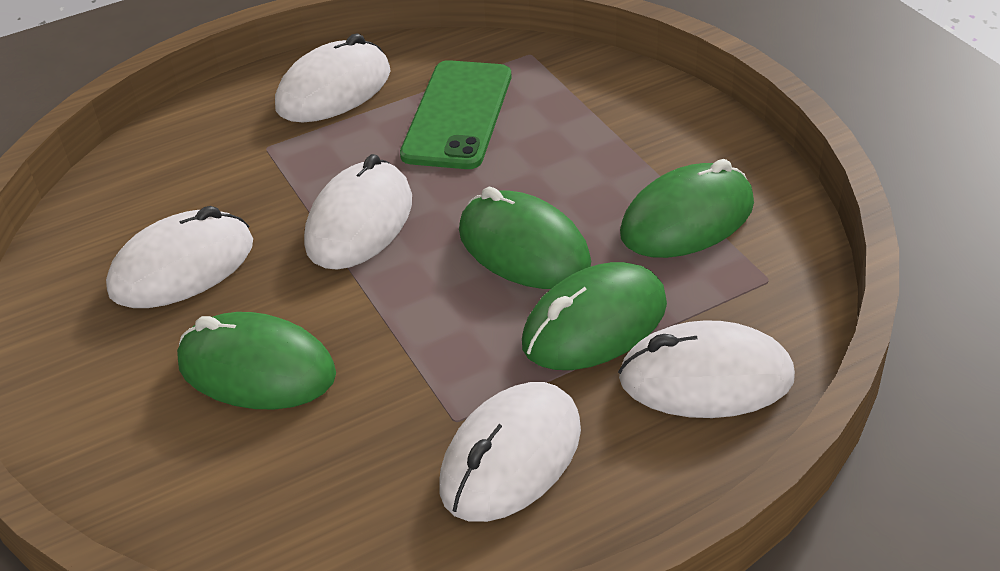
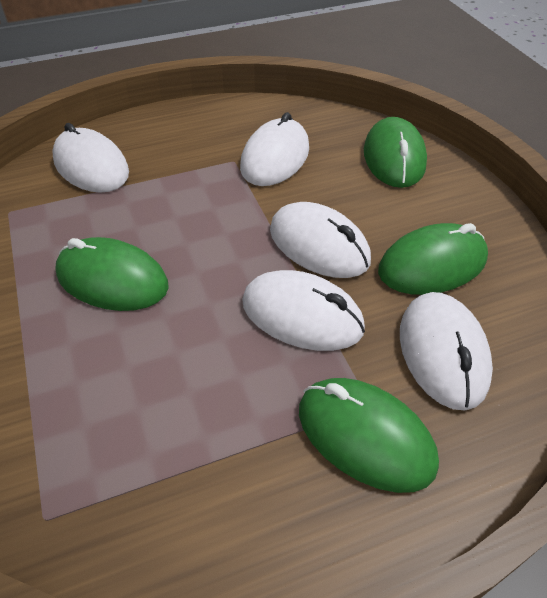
green phone: 1 -> 0

